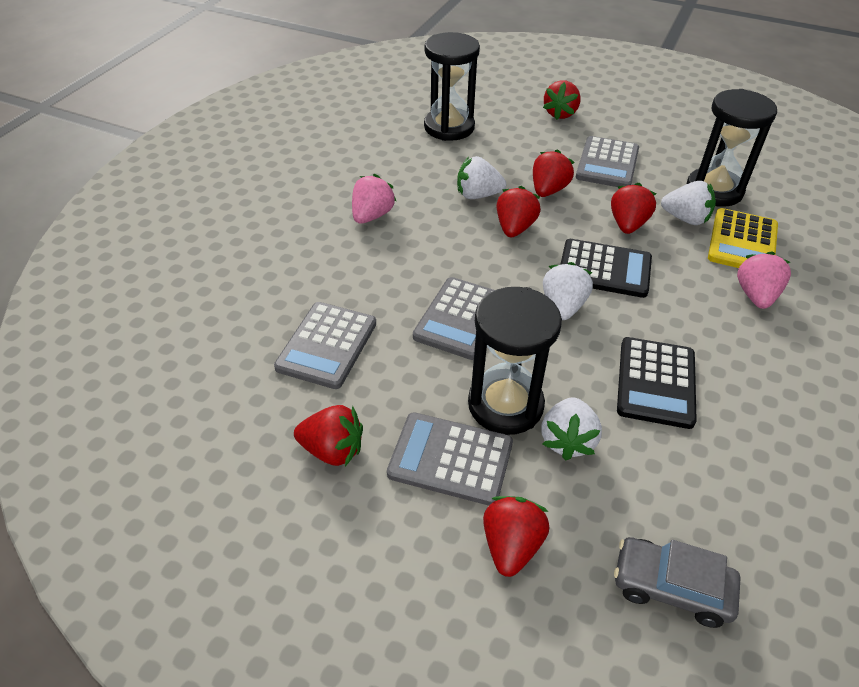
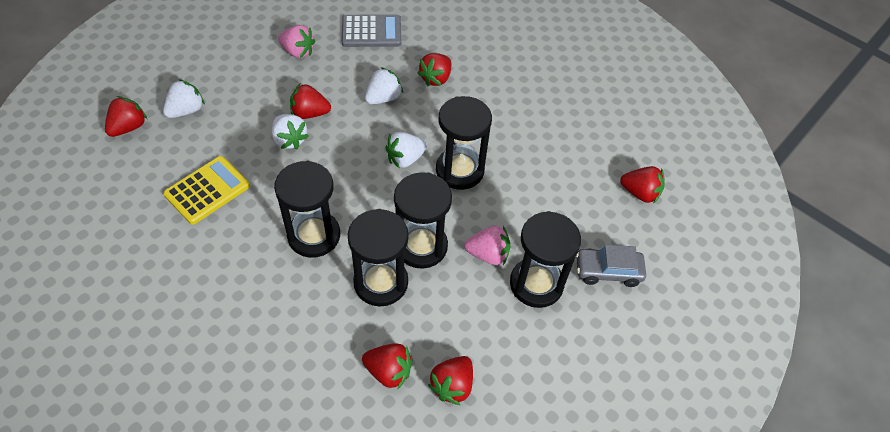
black calculator: 2 -> 0
black hourglass: 3 -> 5
grey calculator: 4 -> 1

